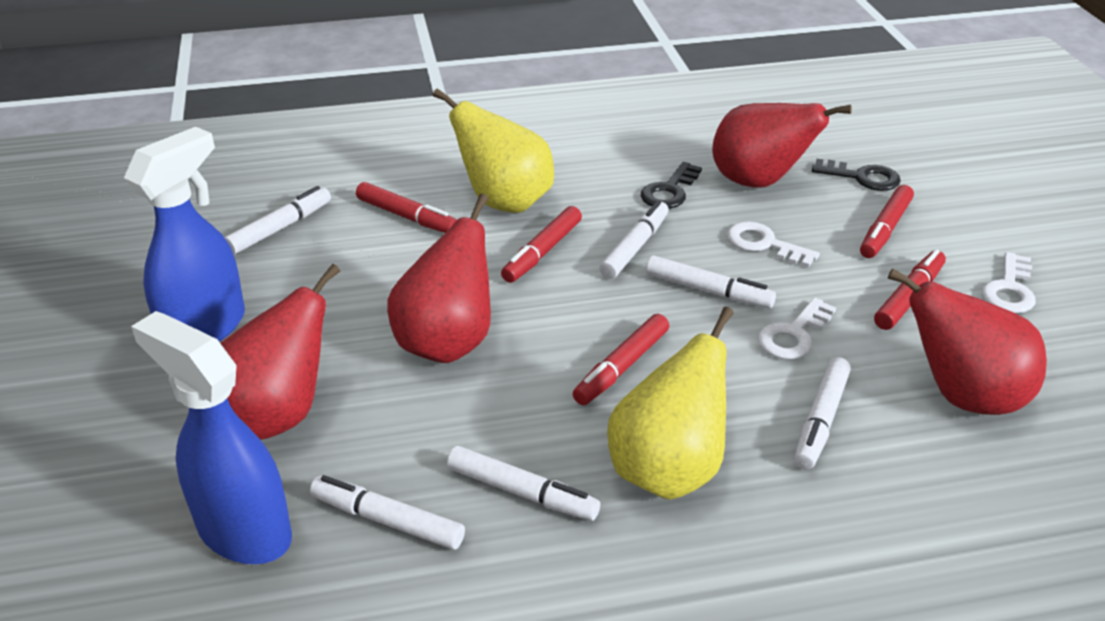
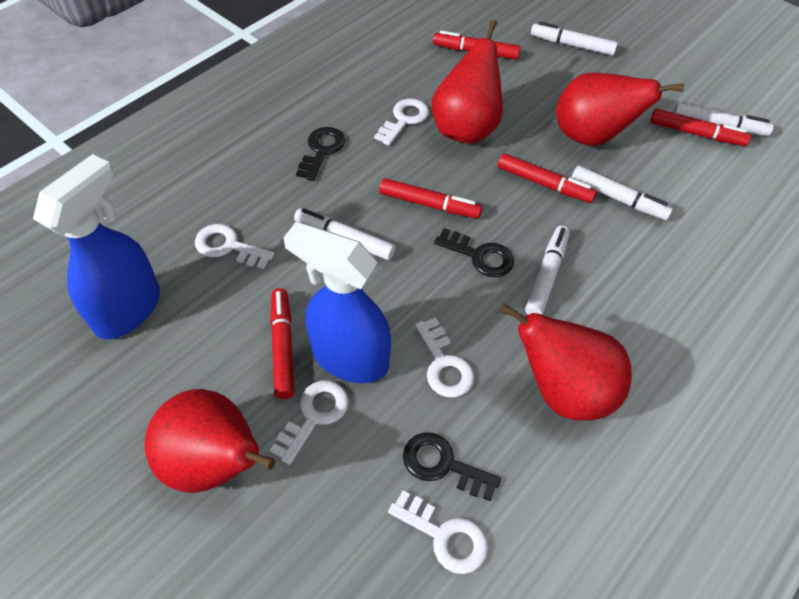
black key: 2 -> 3
white key: 3 -> 5
white marker: 6 -> 5
yellow pear: 2 -> 0

